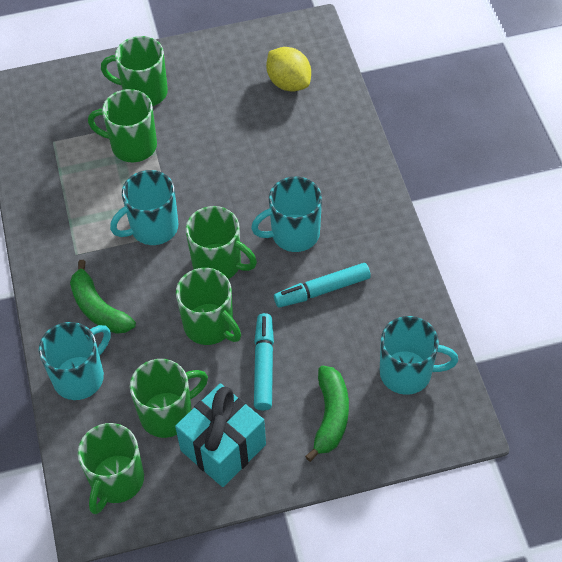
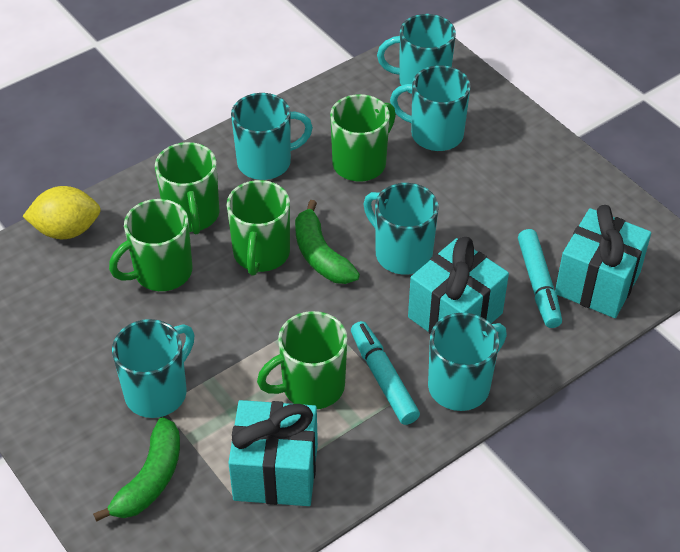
green mug: 6 -> 5
turquoise gift: 1 -> 3
turquoise mug: 4 -> 6

